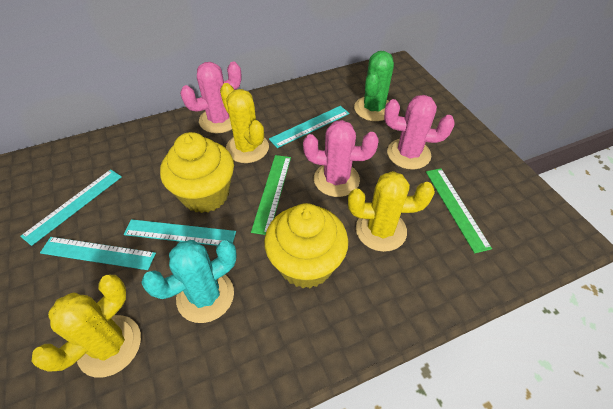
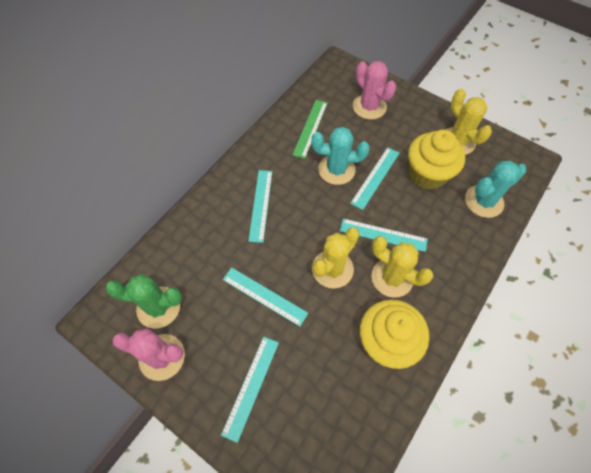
green ruler: 2 -> 1
pink cactus: 3 -> 2
turquoise cactus: 1 -> 2
turquoise ruler: 4 -> 5

